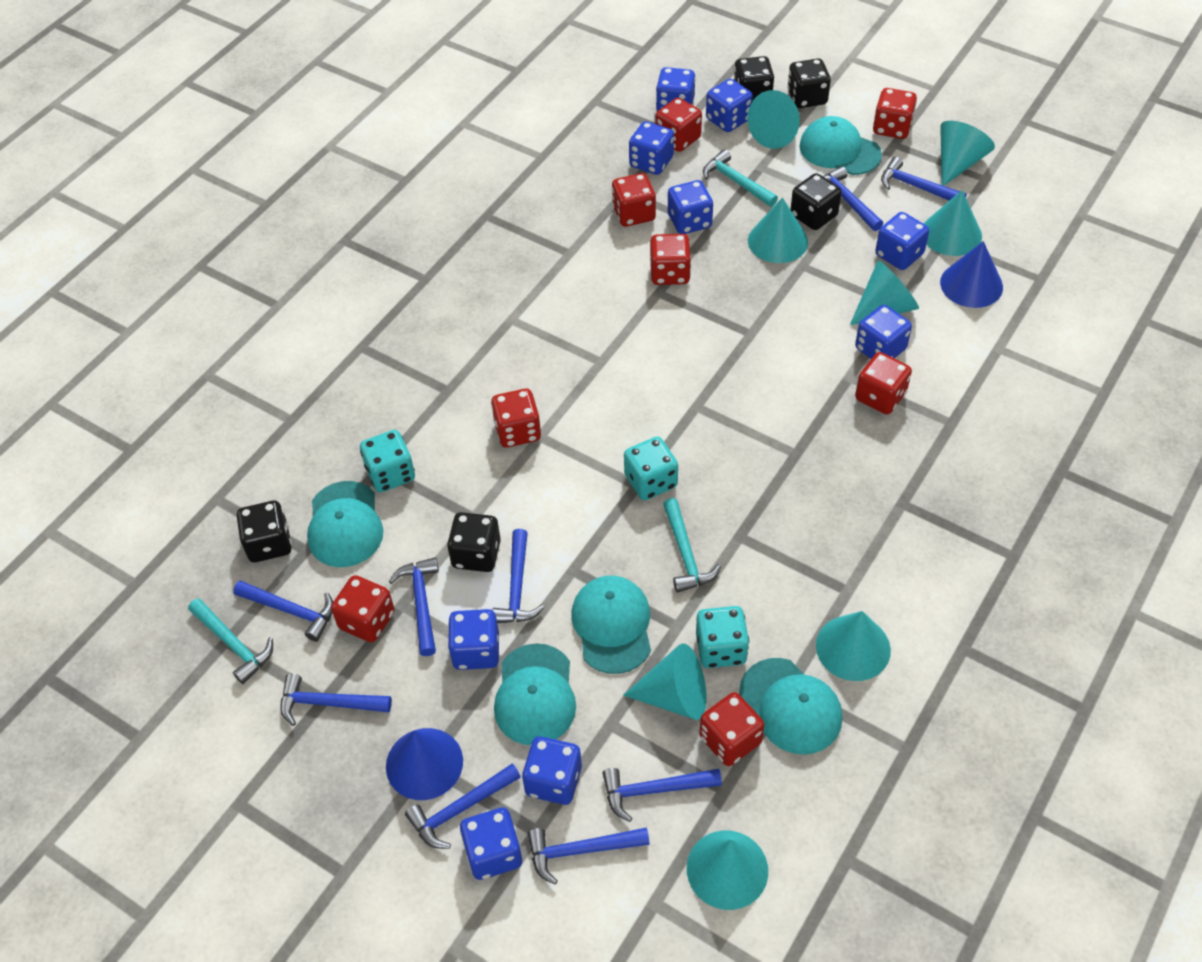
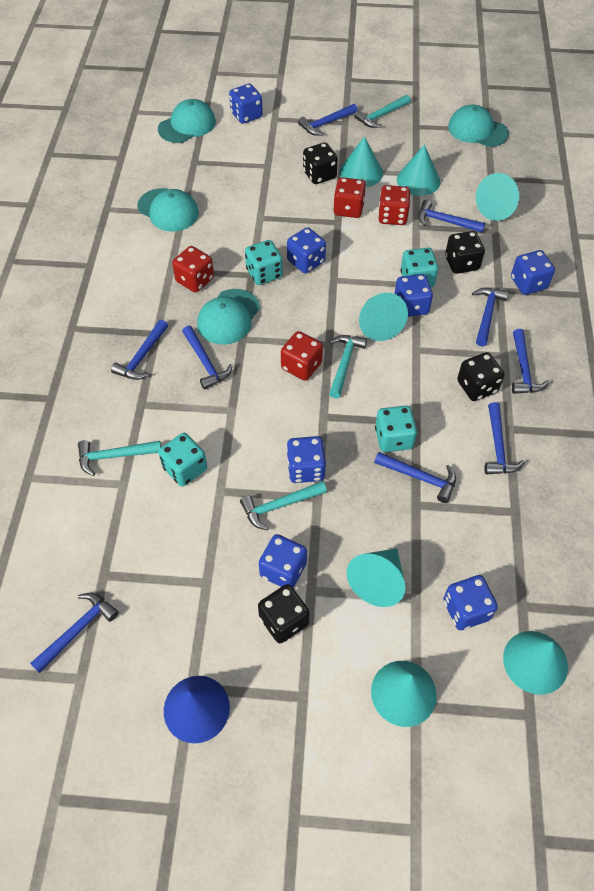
black dice: 5 -> 4
blue cone: 2 -> 1
blue dice: 9 -> 7
red dice: 8 -> 4
turquoise cap: 5 -> 4
turquoise cone: 8 -> 7
turquoise dice: 3 -> 4
turquoise hammer: 3 -> 4

